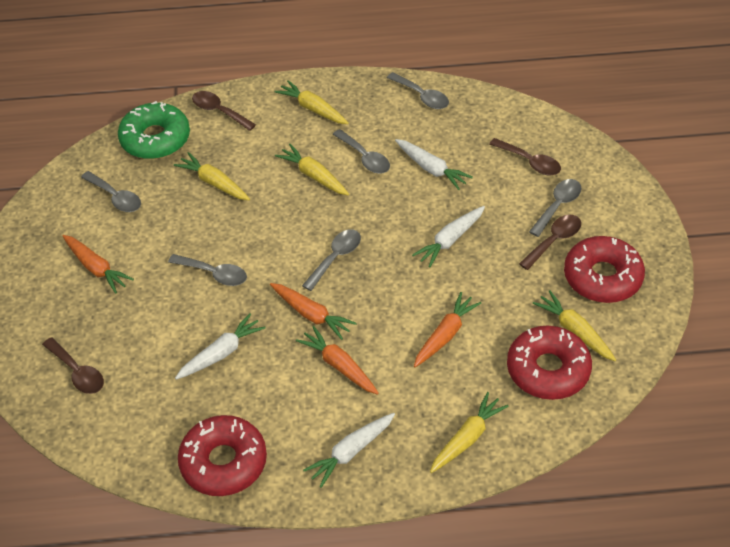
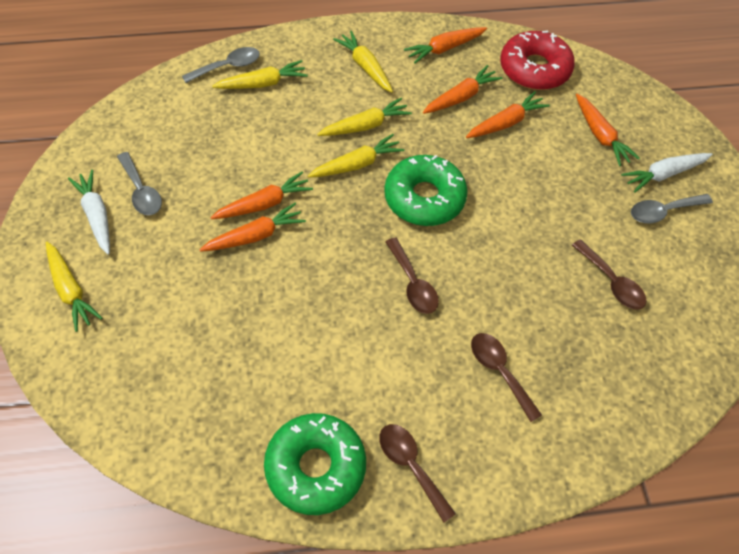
green donut: 1 -> 2
grey spoon: 6 -> 3
orange carrot: 4 -> 6
red donut: 3 -> 1
white carrot: 4 -> 2

